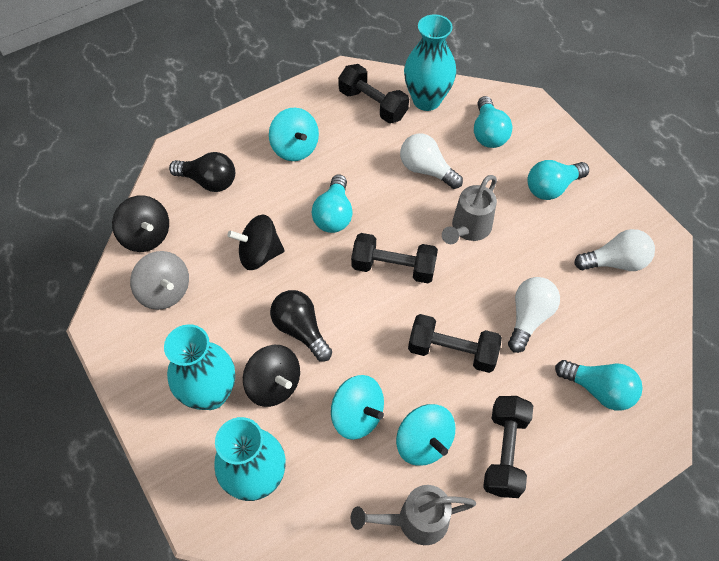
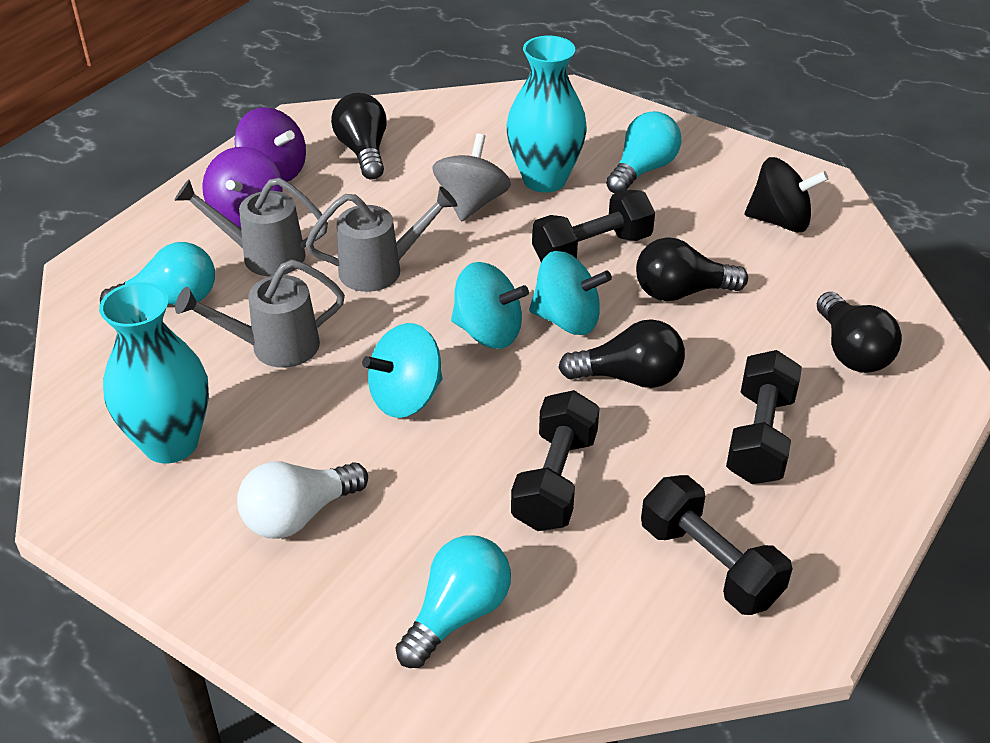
black light bulb: 2 -> 4
black spinning top: 3 -> 1
grey watering can: 2 -> 3
purple spinning top: 0 -> 2
turquoise light bulb: 4 -> 3
turquoise vase: 3 -> 2
white light bulb: 3 -> 1

